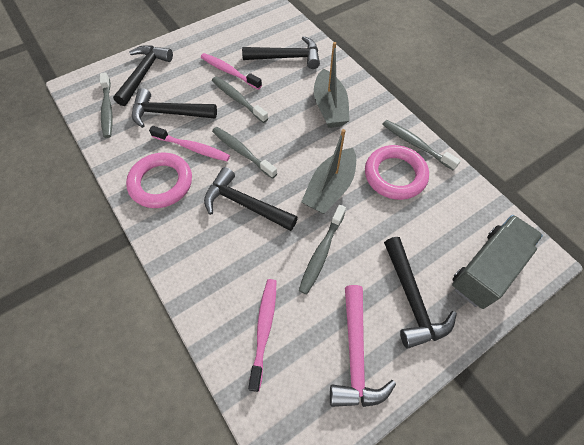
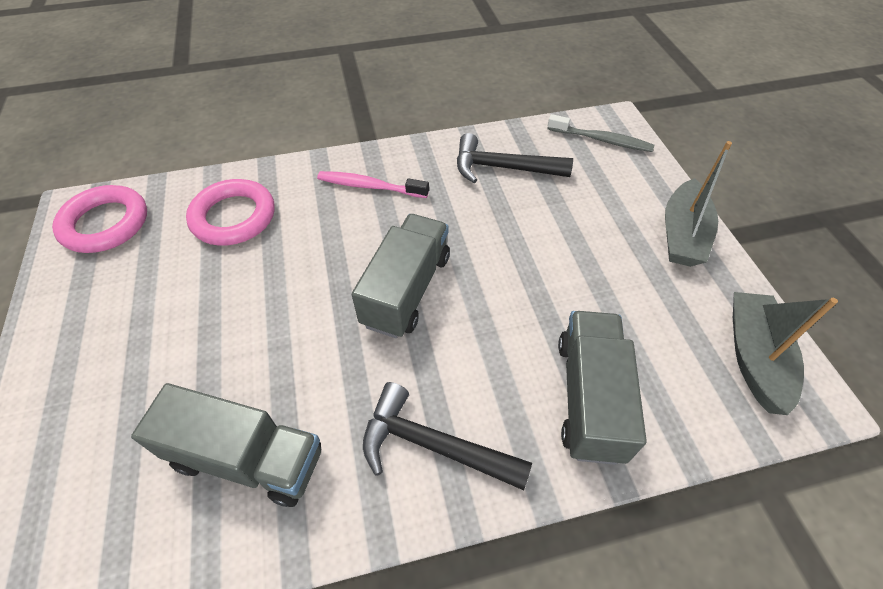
black hammer: 5 -> 2
grey toothbrush: 5 -> 1
grey truck: 1 -> 3
pink hammer: 1 -> 0
pink toothbrush: 3 -> 1

